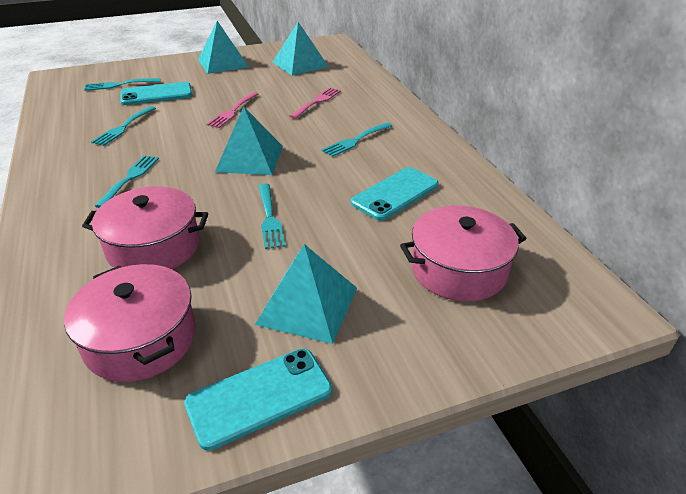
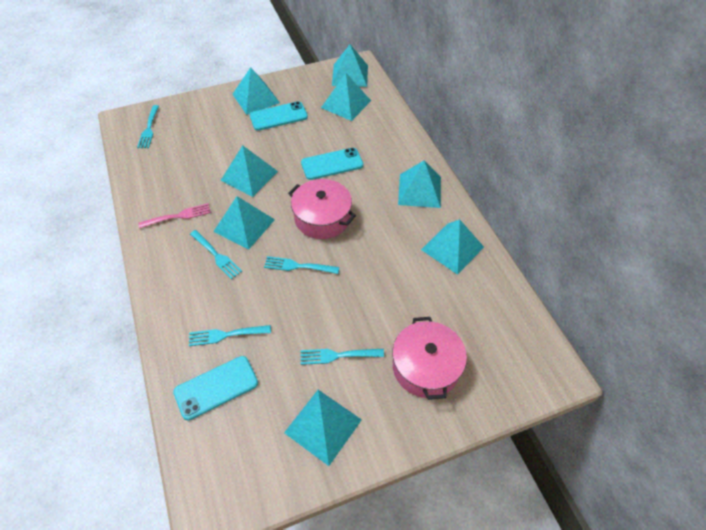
pink fork: 2 -> 1
pink pot: 3 -> 2
turquoise pyramid: 4 -> 8

